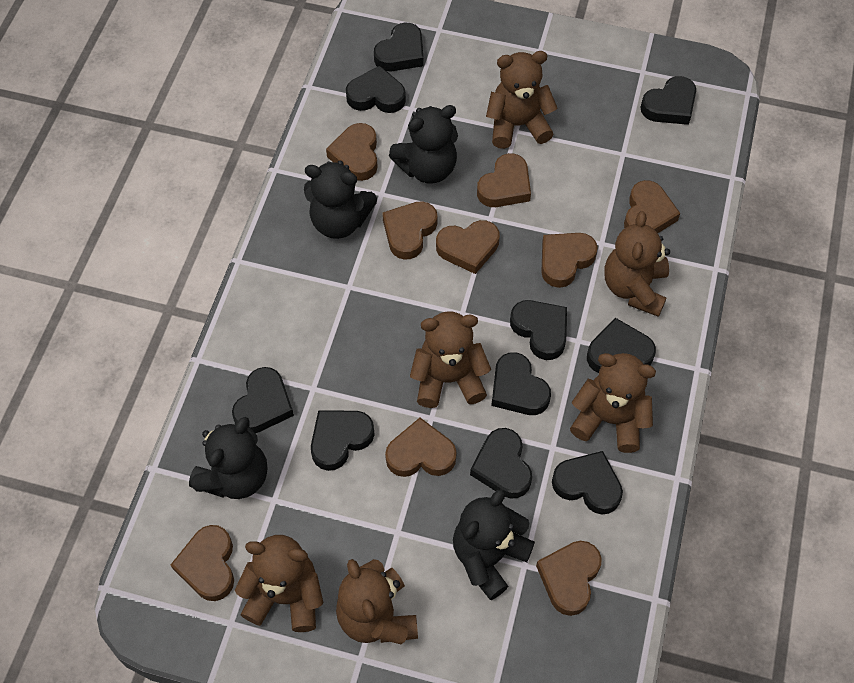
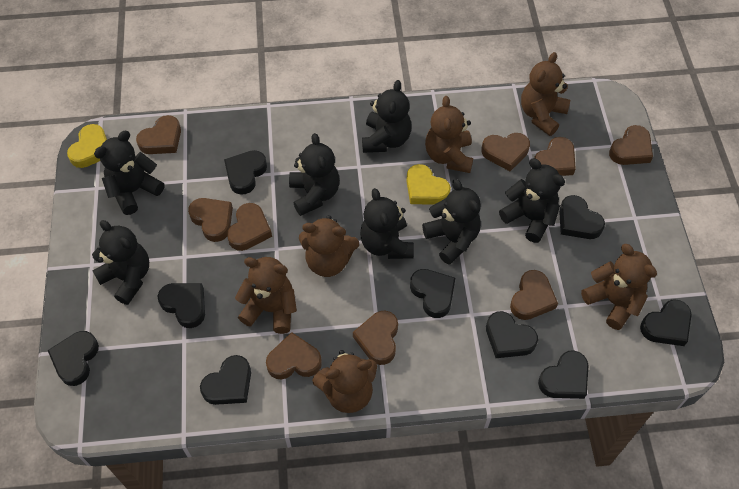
black heart: 10 -> 9
black teddy bear: 4 -> 7
yellow heart: 0 -> 2

